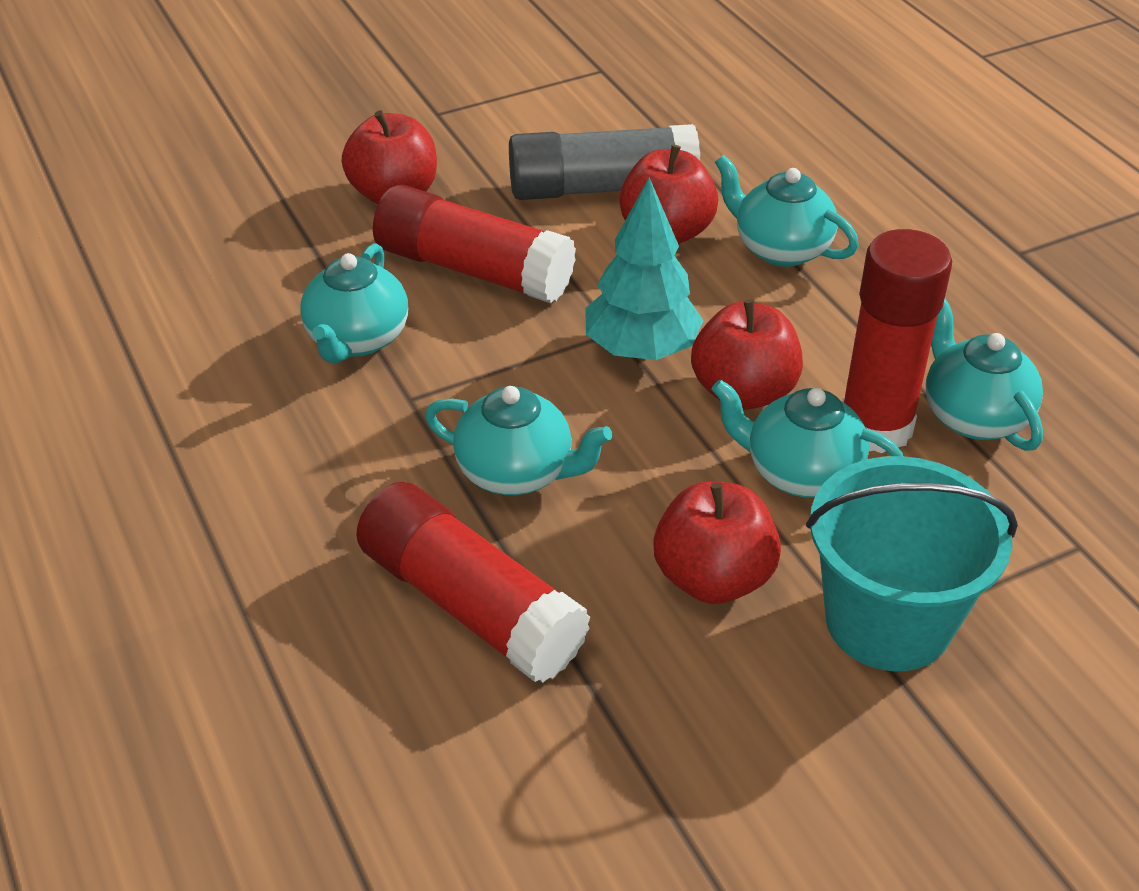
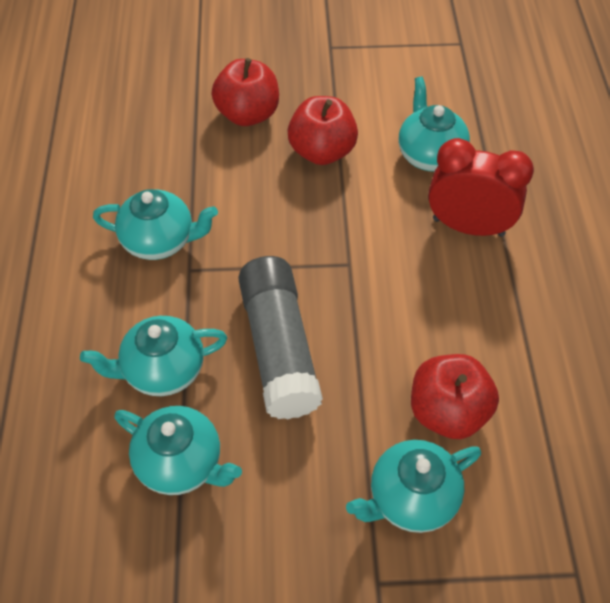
red apple: 4 -> 3
red clock: 0 -> 1
red glue stick: 3 -> 0
turquoise bucket: 1 -> 0
turquoise tree: 1 -> 0

